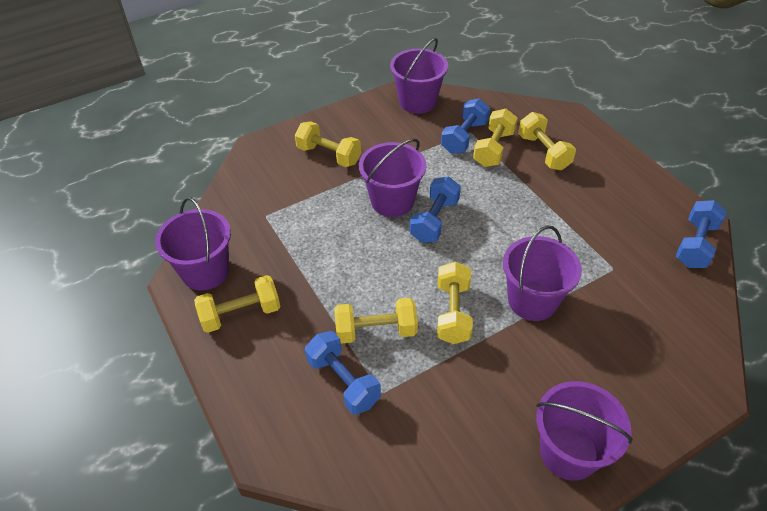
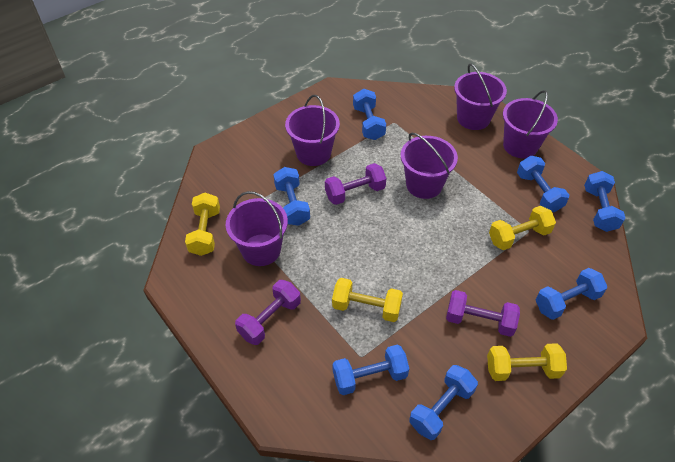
blue dumbbell: 4 -> 7
purple dumbbell: 0 -> 3
yellow dumbbell: 6 -> 4

